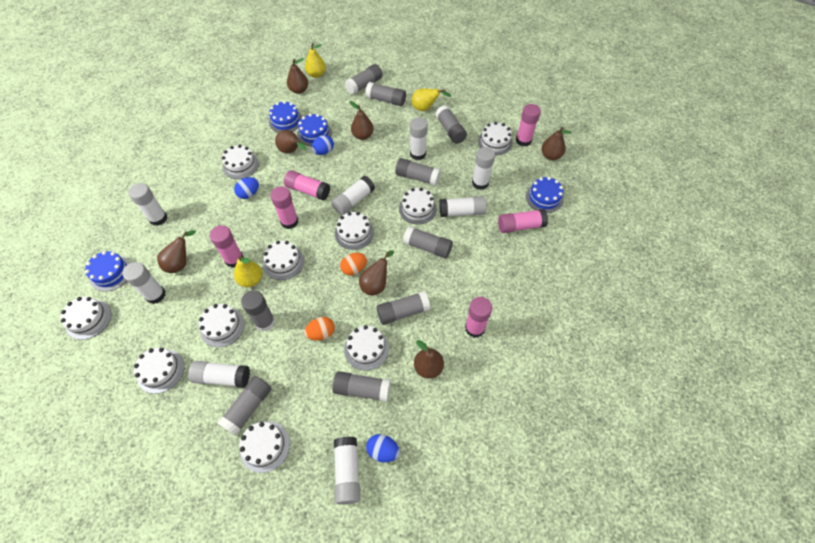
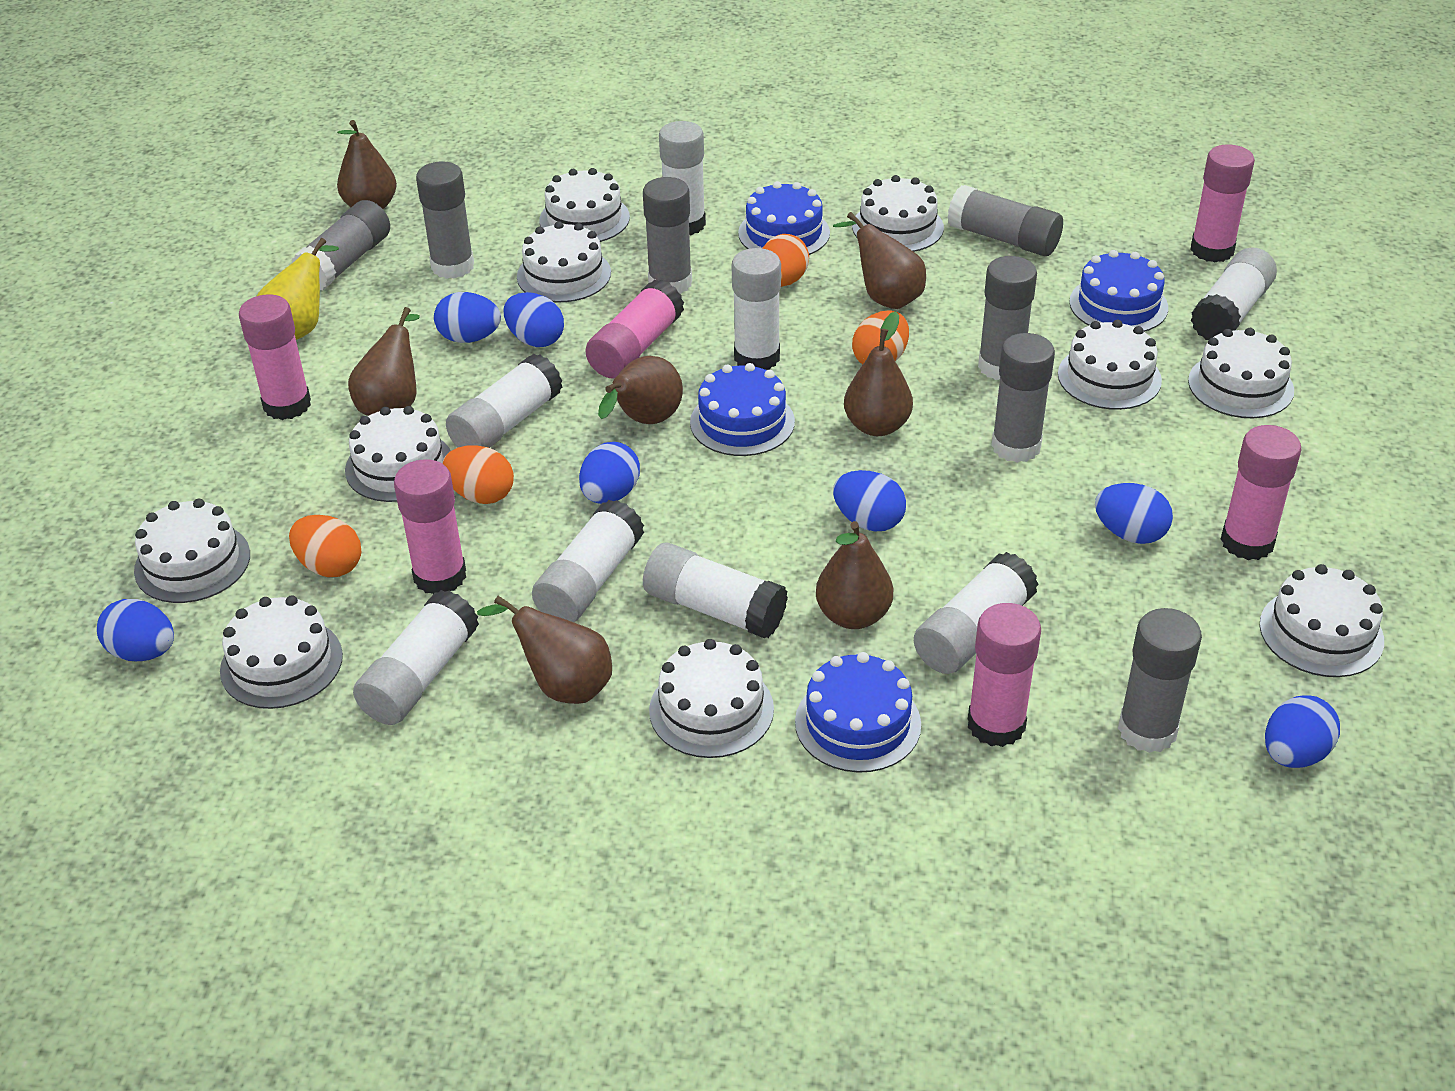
blue egg: 3 -> 7
grey glue stick: 9 -> 7
orange egg: 2 -> 4
yellow pear: 3 -> 1

